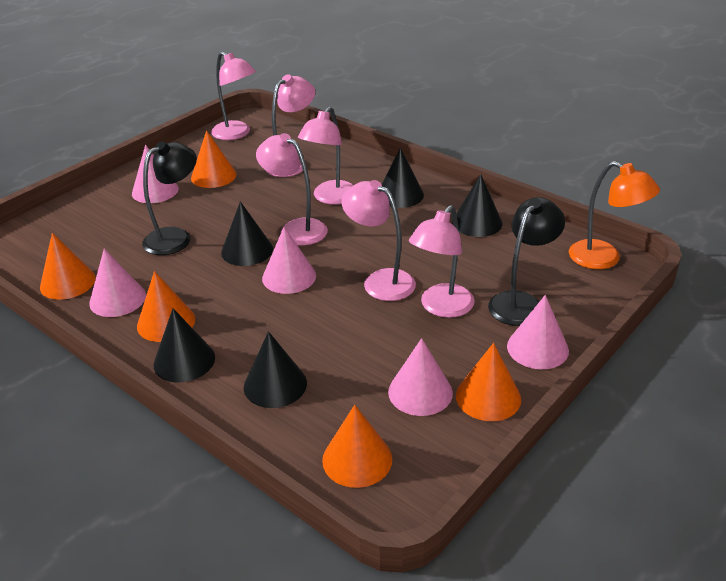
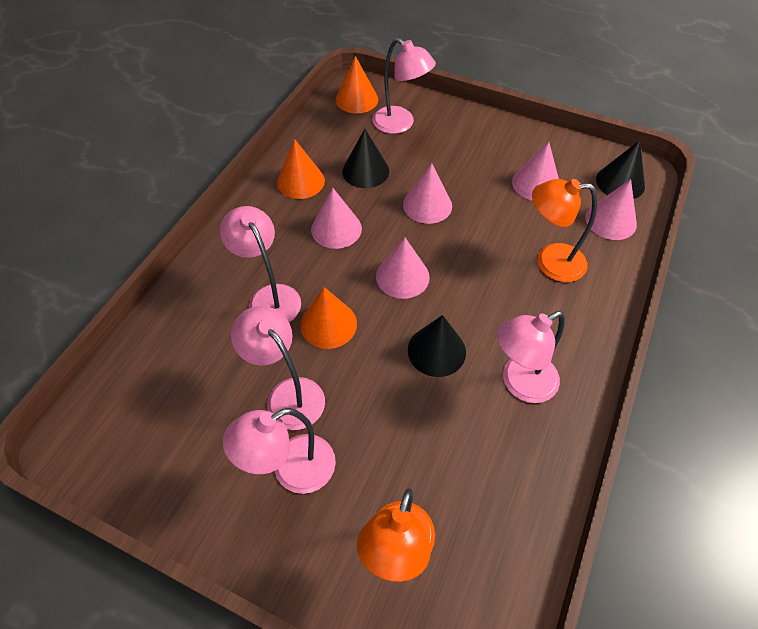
black cone: 5 -> 3
black lamp: 2 -> 0
orange cone: 5 -> 3
orange lamp: 1 -> 2
pink lamp: 6 -> 5

